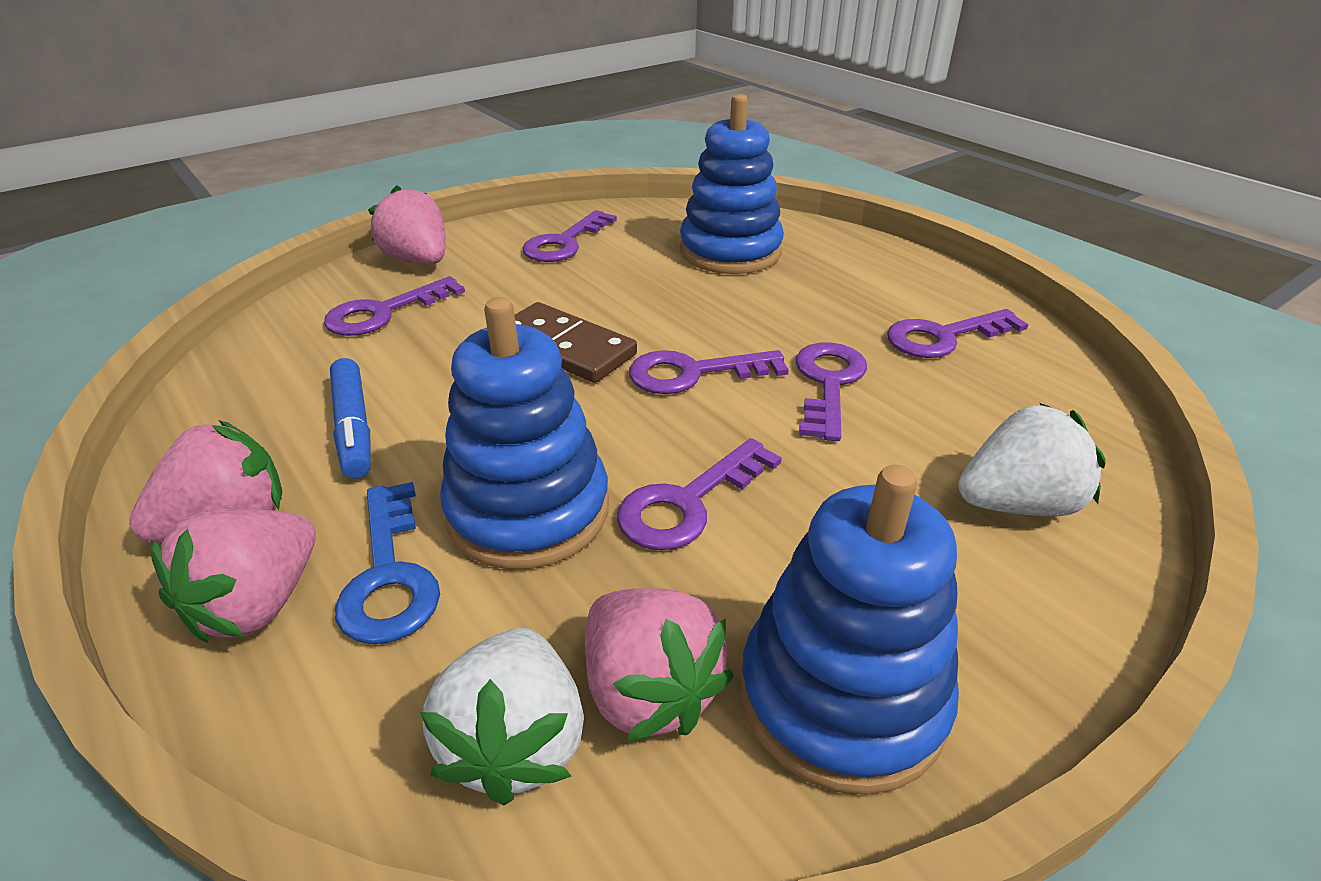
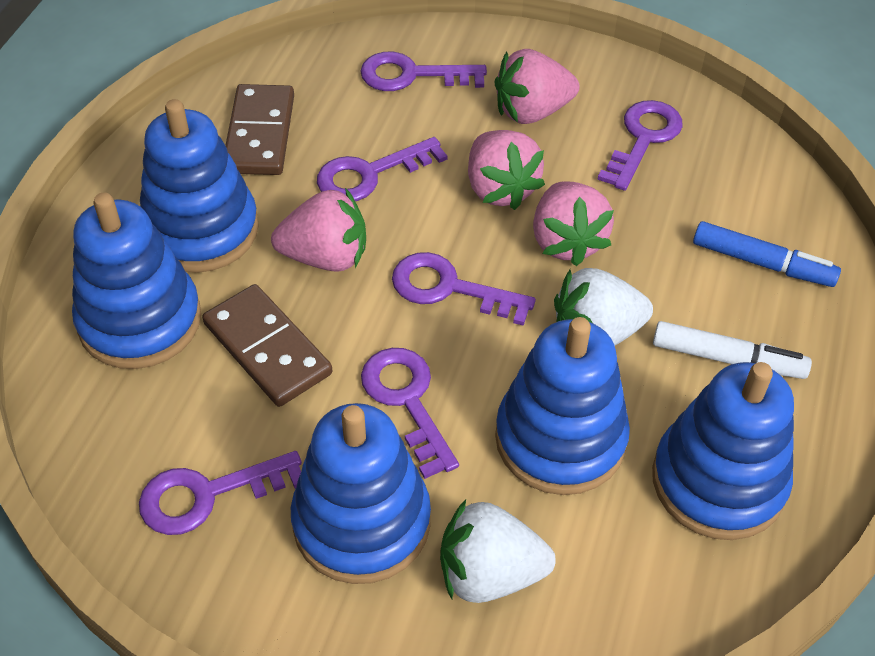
blue key: 1 -> 0
blue stacking toy: 3 -> 5
brown domino: 1 -> 2
white marker: 0 -> 1

